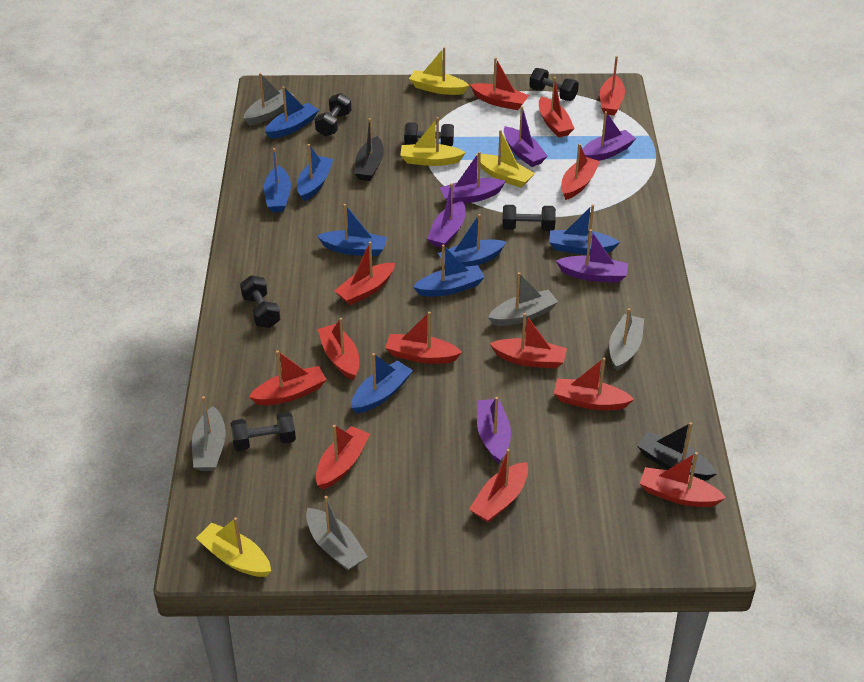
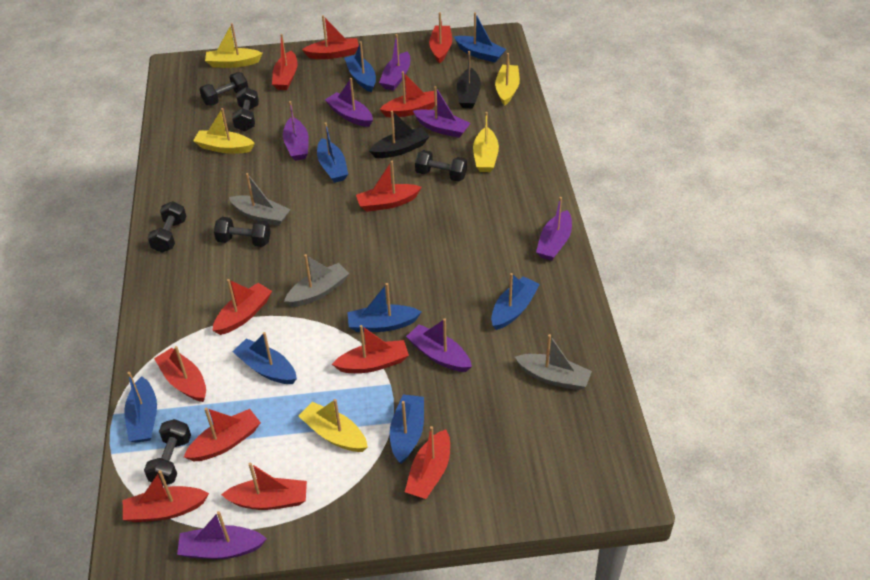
grey boat: 5 -> 3
purple boat: 6 -> 7
red boat: 13 -> 12
yellow boat: 4 -> 5

